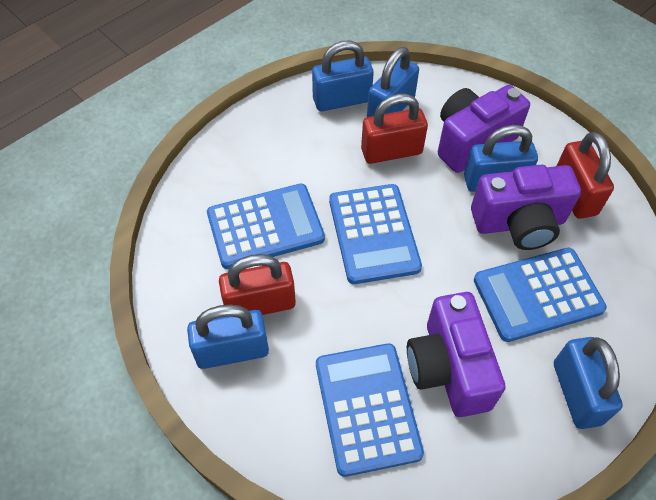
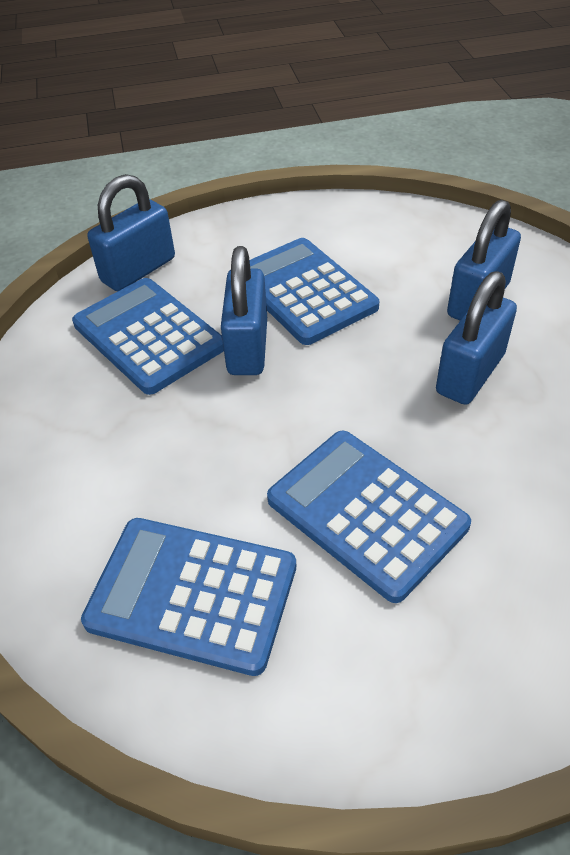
blue padlock: 5 -> 4
purple camera: 3 -> 0
red padlock: 3 -> 0

